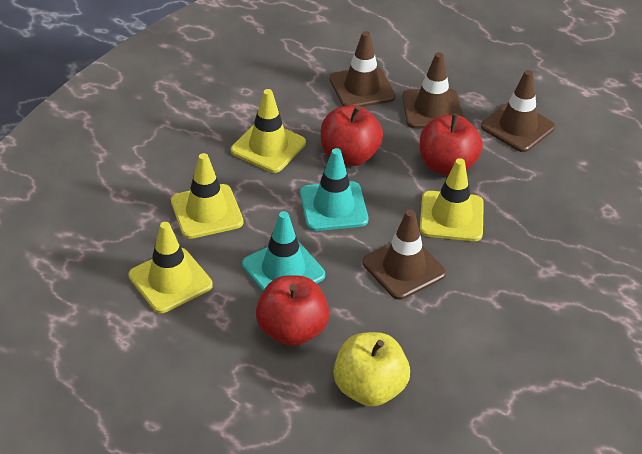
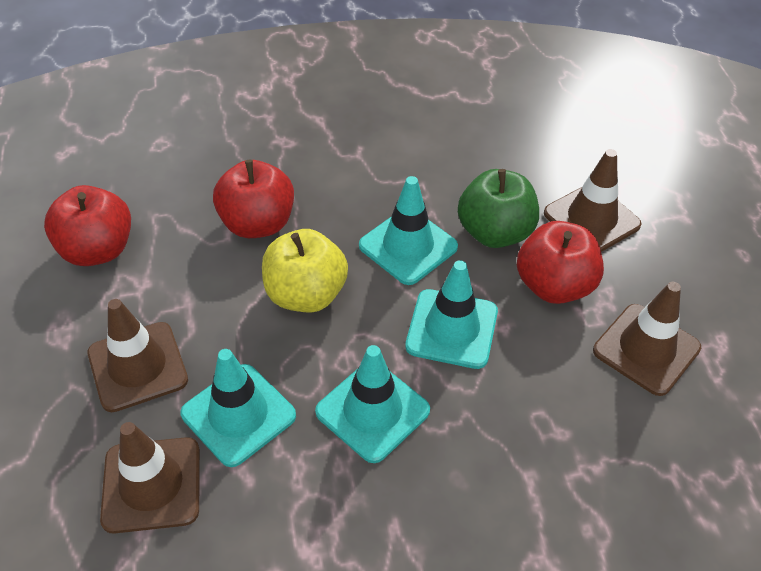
green apple: 0 -> 1
turquoise traffic cone: 2 -> 4
yellow traffic cone: 4 -> 0

